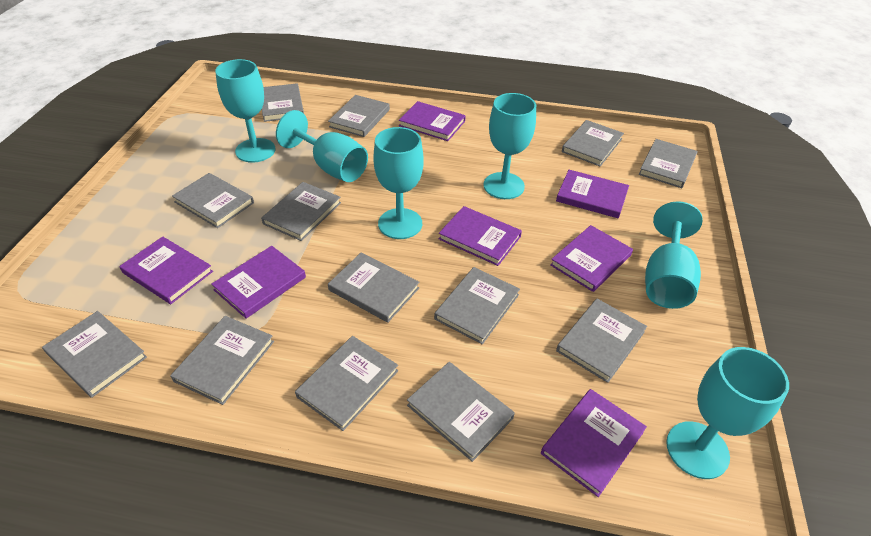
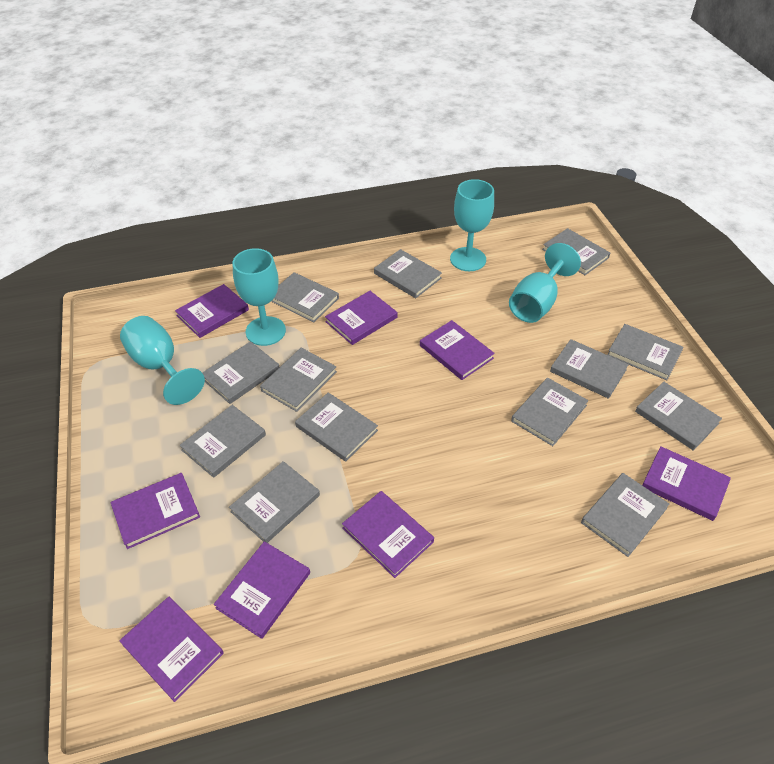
purple book: 7 -> 8
turquoise goblet: 6 -> 4

